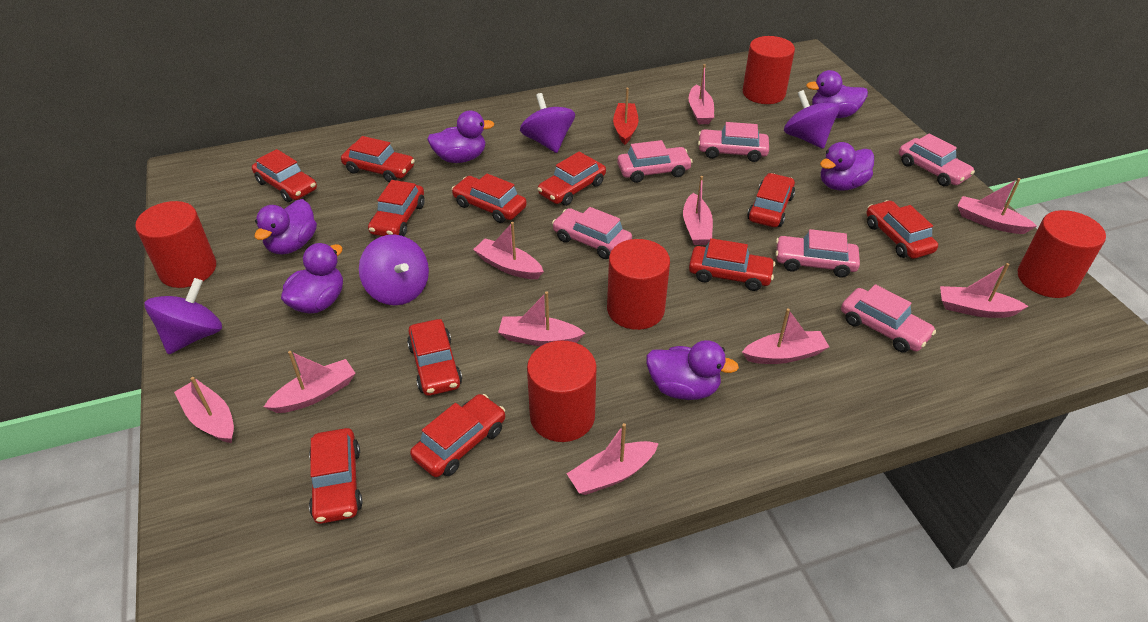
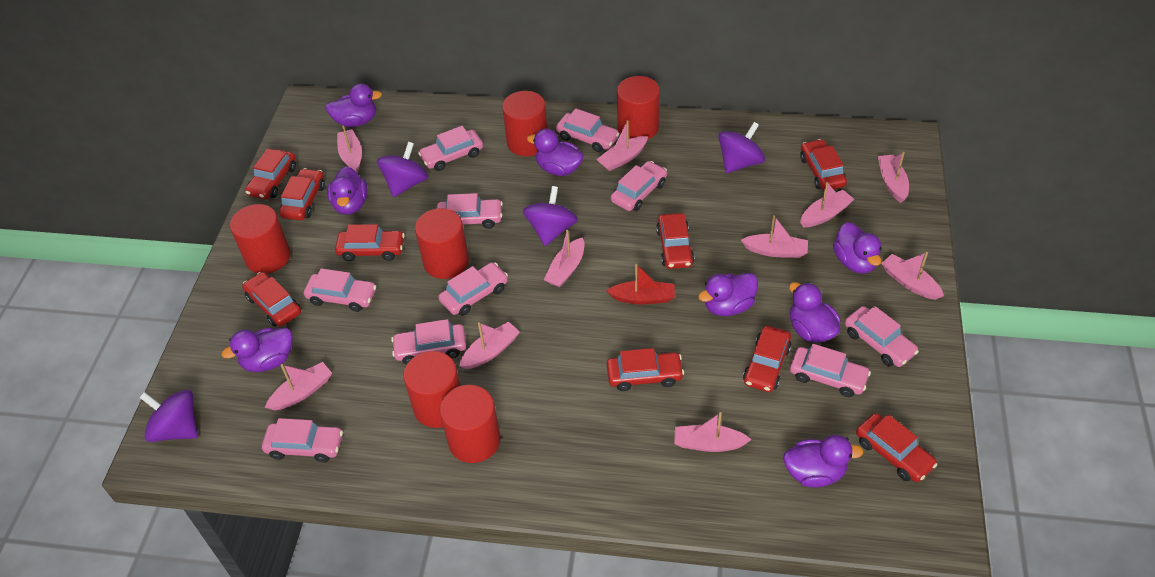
pink car: 6 -> 10
purple duck: 6 -> 8
red car: 11 -> 9
red cylinder: 5 -> 6

